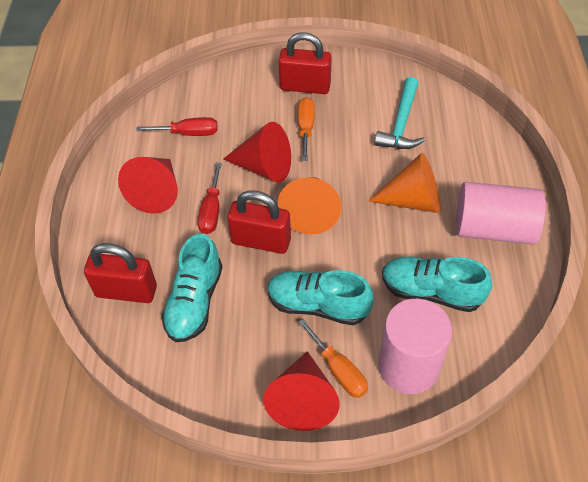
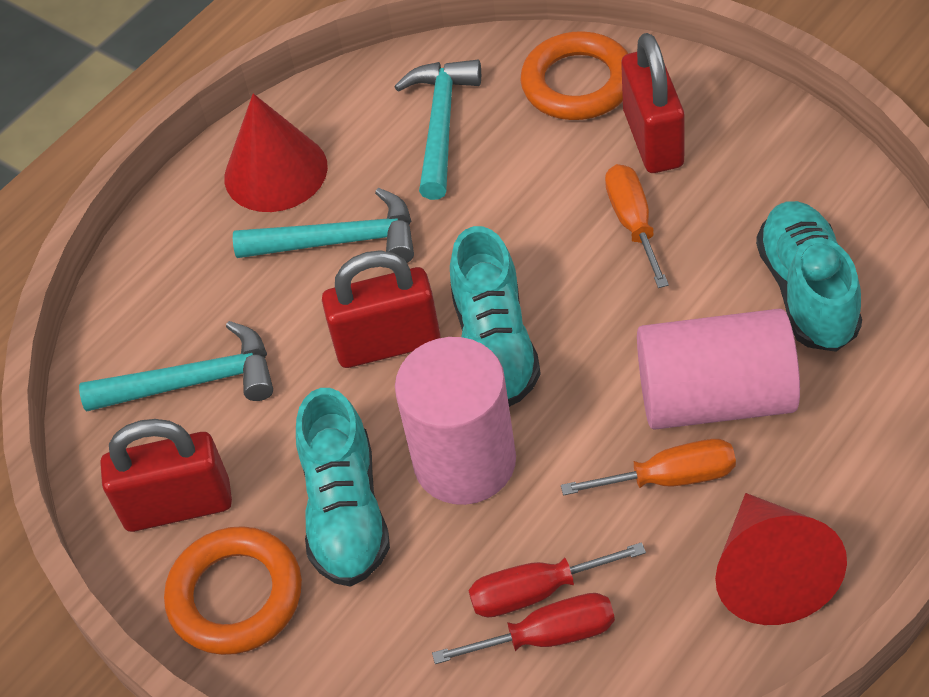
orange cone: 2 -> 0
orange ring: 0 -> 2
red cone: 3 -> 2
turquoise hammer: 1 -> 3

